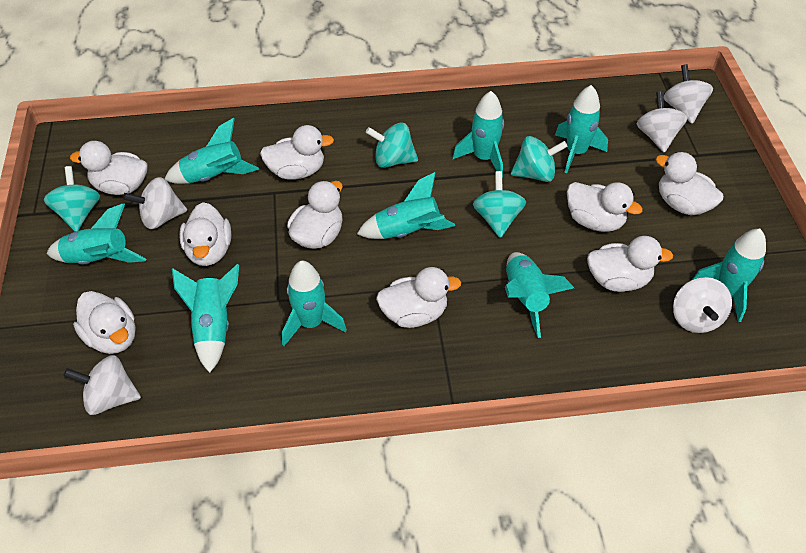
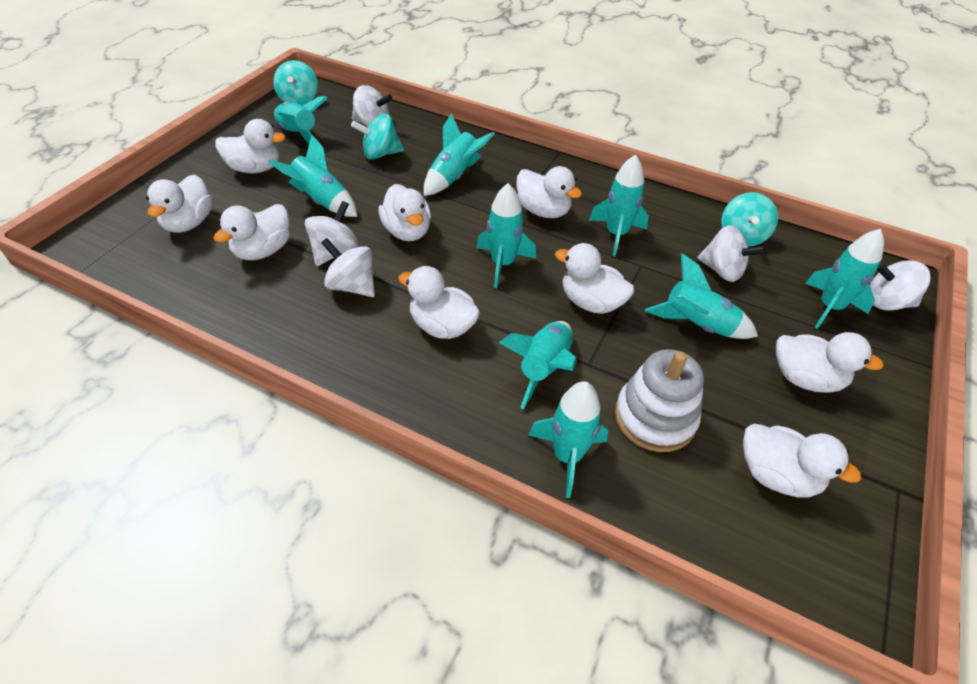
turquoise spinning top: 4 -> 3
white stacking toy: 0 -> 1

